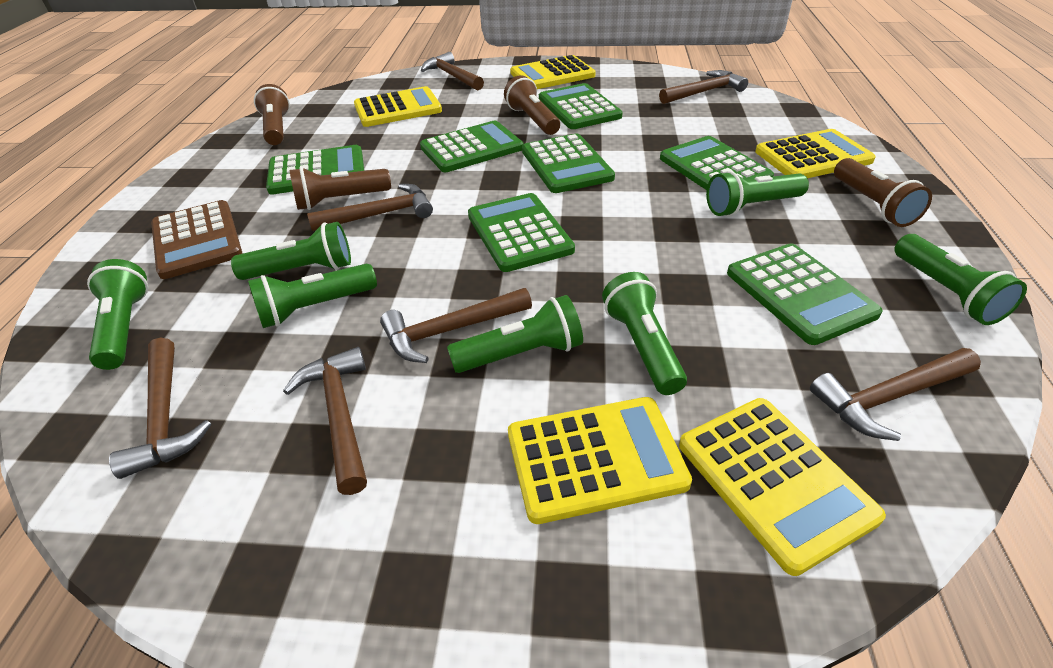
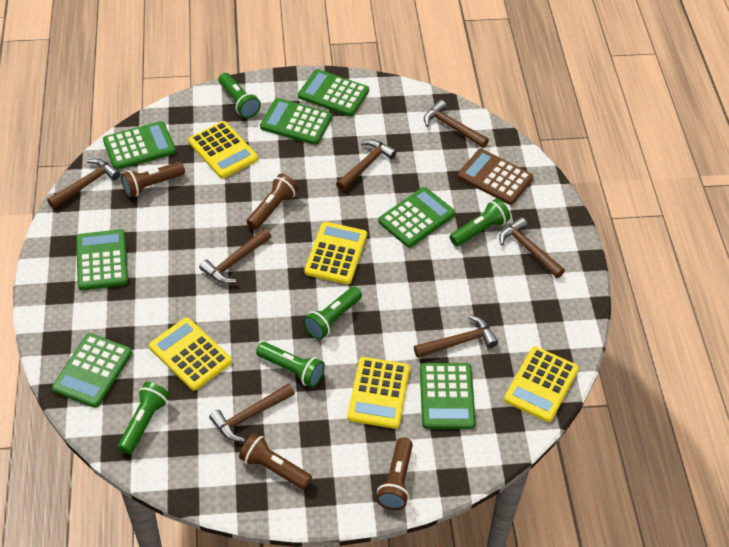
green flashlight: 7 -> 5

